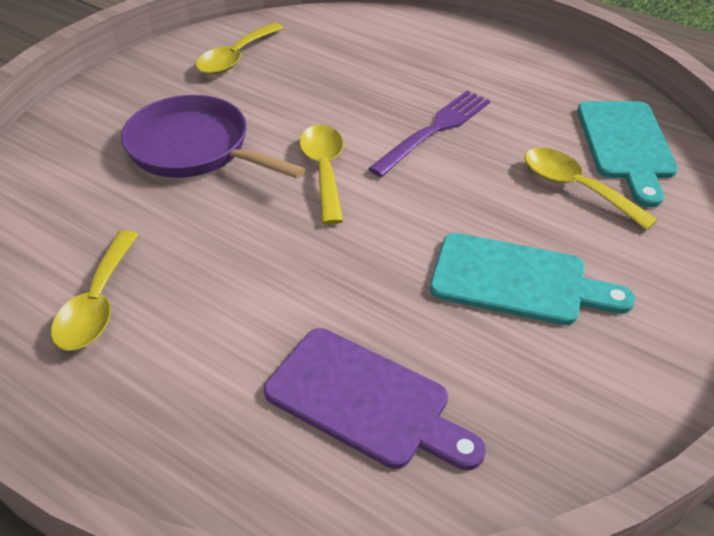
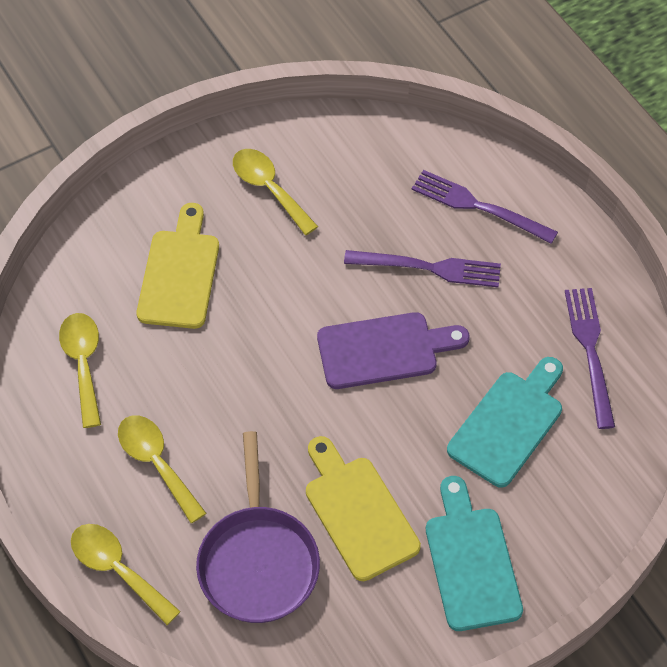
purple fork: 1 -> 3
yellow cutting board: 0 -> 2

